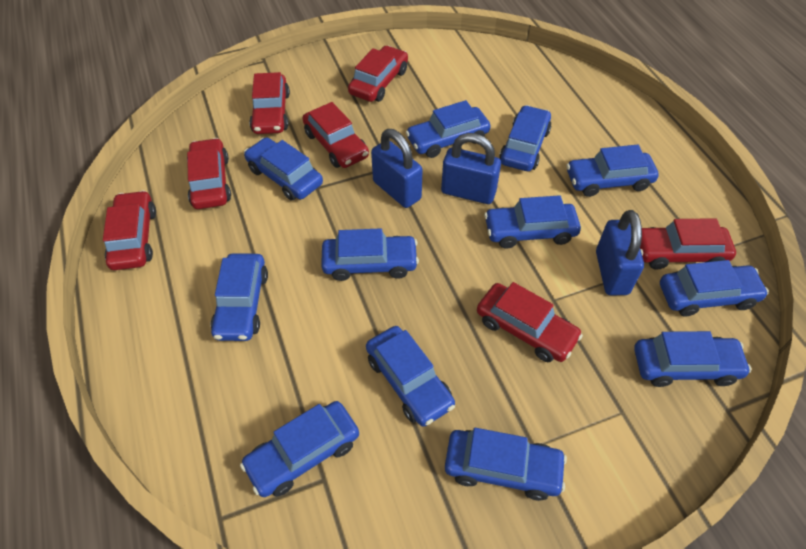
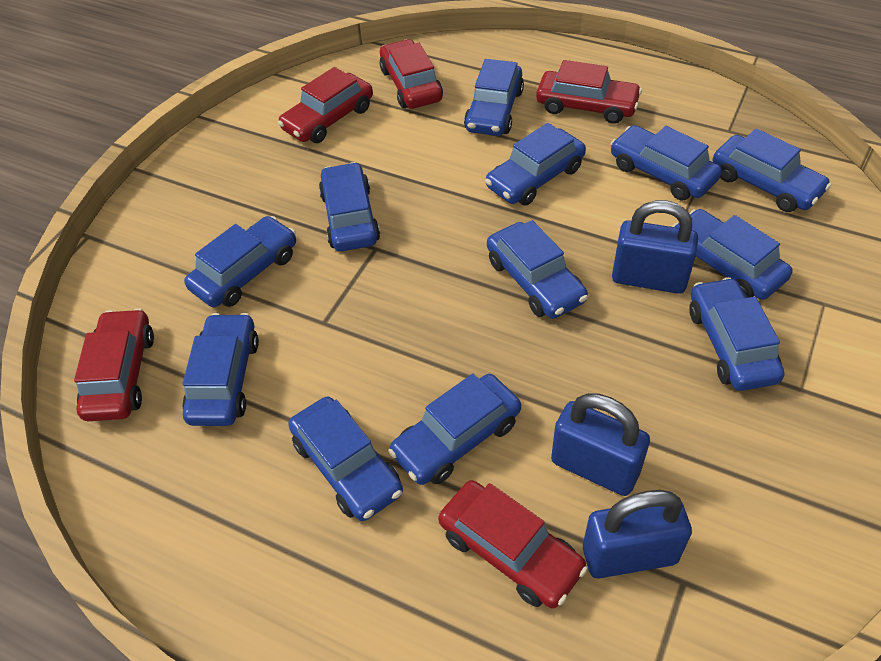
red car: 7 -> 5

